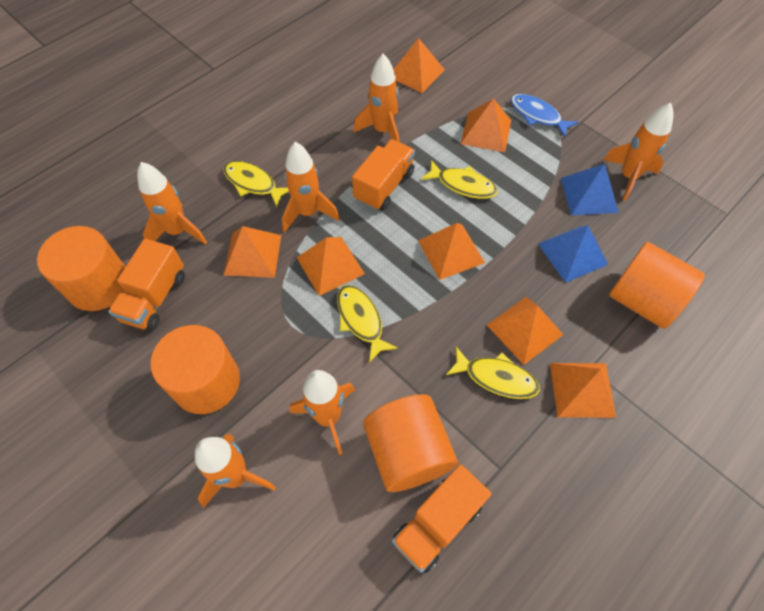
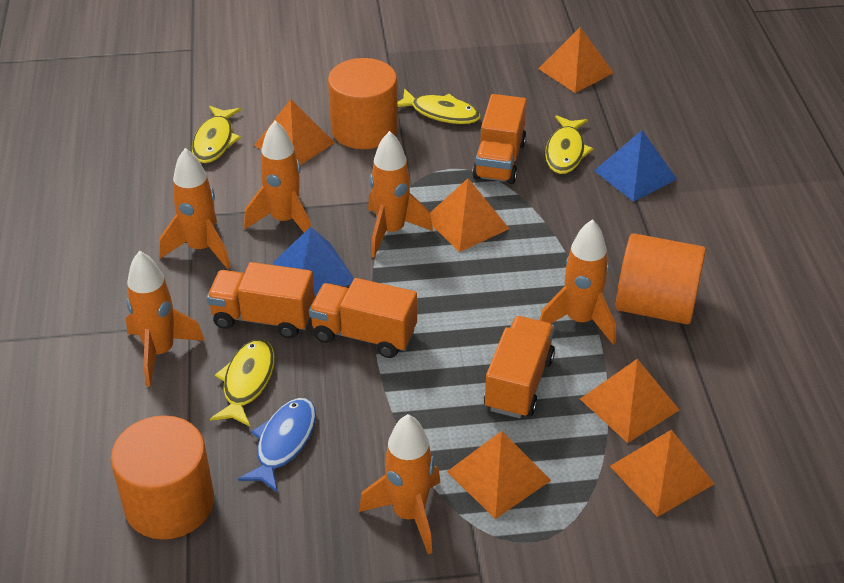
orange cylinder: 4 -> 3
orange pyramid: 7 -> 6
orange truck: 3 -> 4

